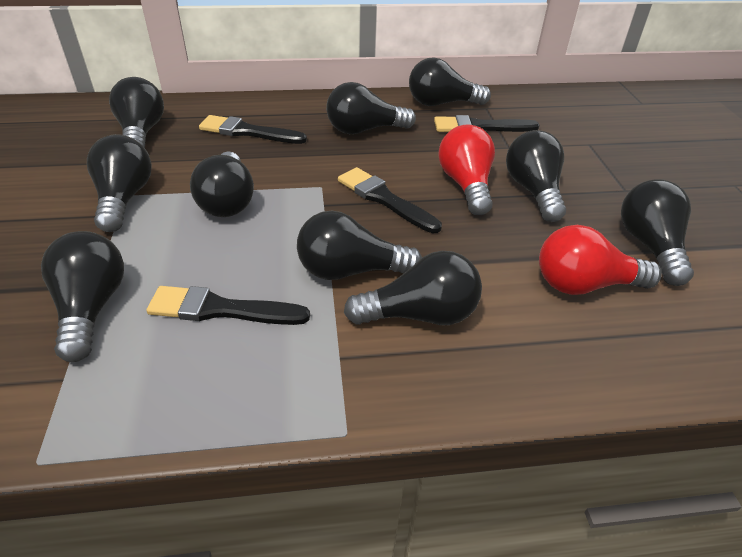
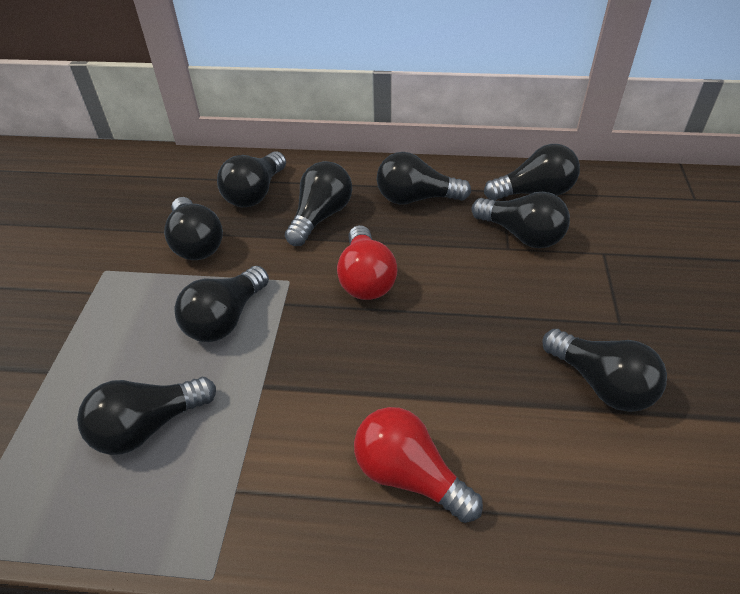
black brush: 4 -> 0
black light bulb: 10 -> 9

